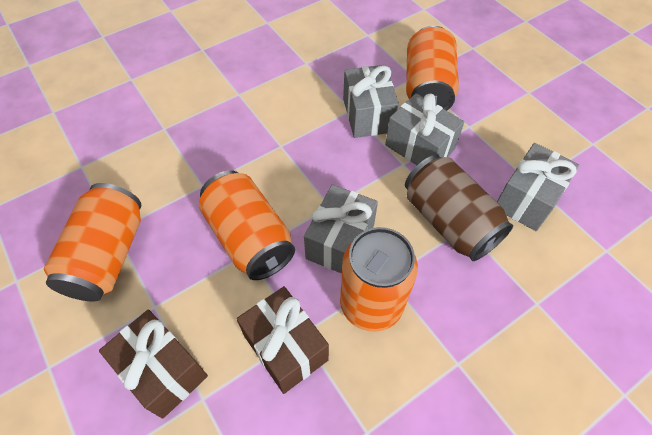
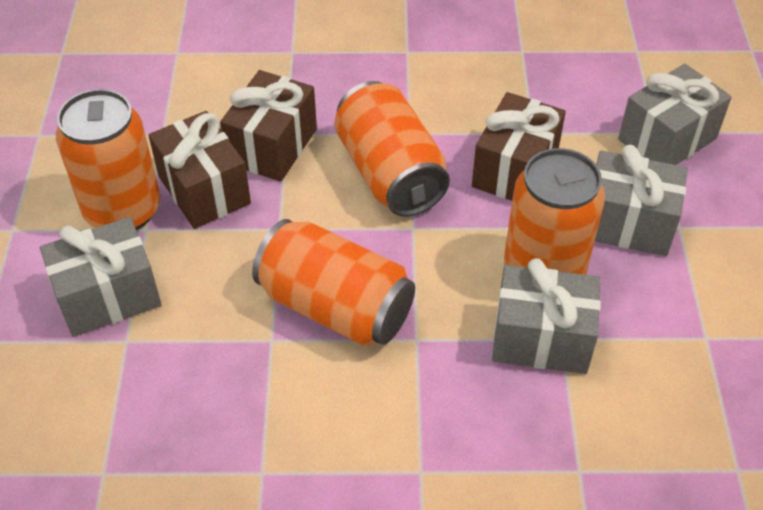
brown can: 1 -> 0
brown gift: 2 -> 3

